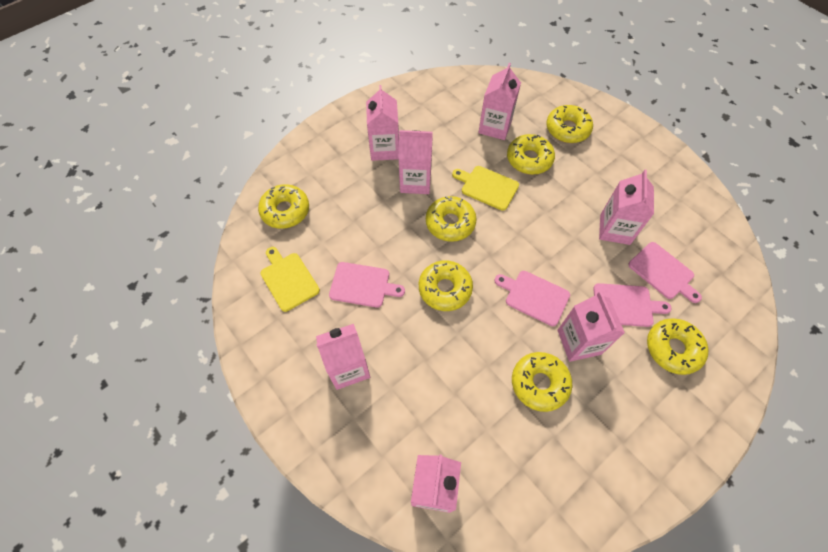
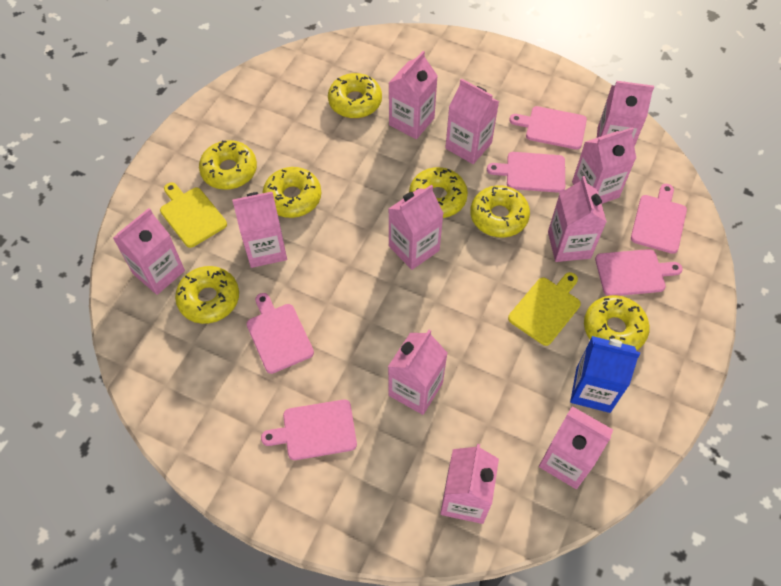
blue carton: 0 -> 1
pink carton: 7 -> 11
pink cutting board: 4 -> 6

